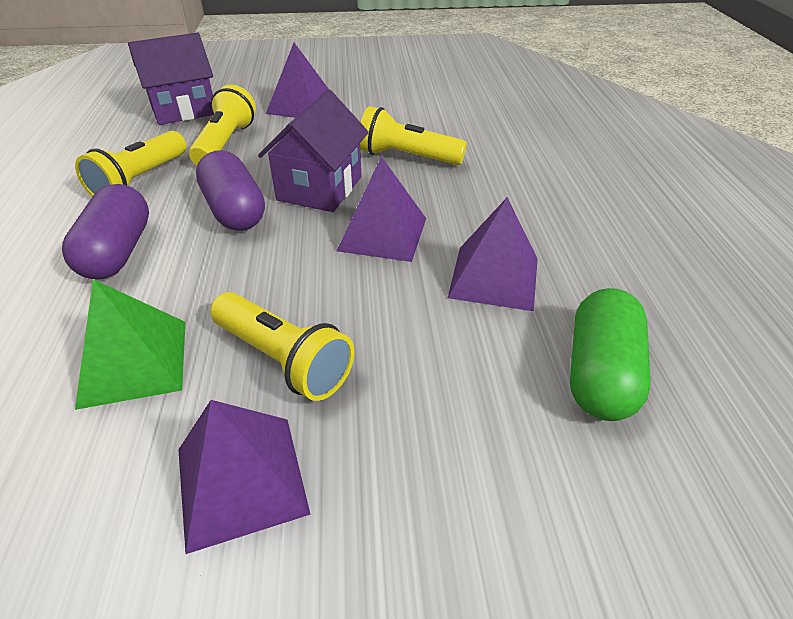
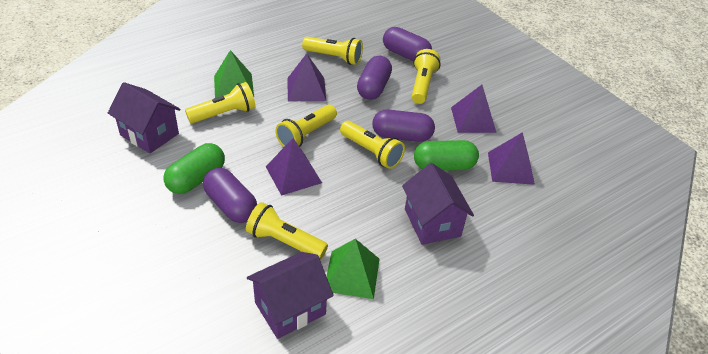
green capsule: 1 -> 2
green pyramid: 1 -> 2
purple capsule: 2 -> 4
purple house: 2 -> 3
yellow flashlight: 4 -> 6

